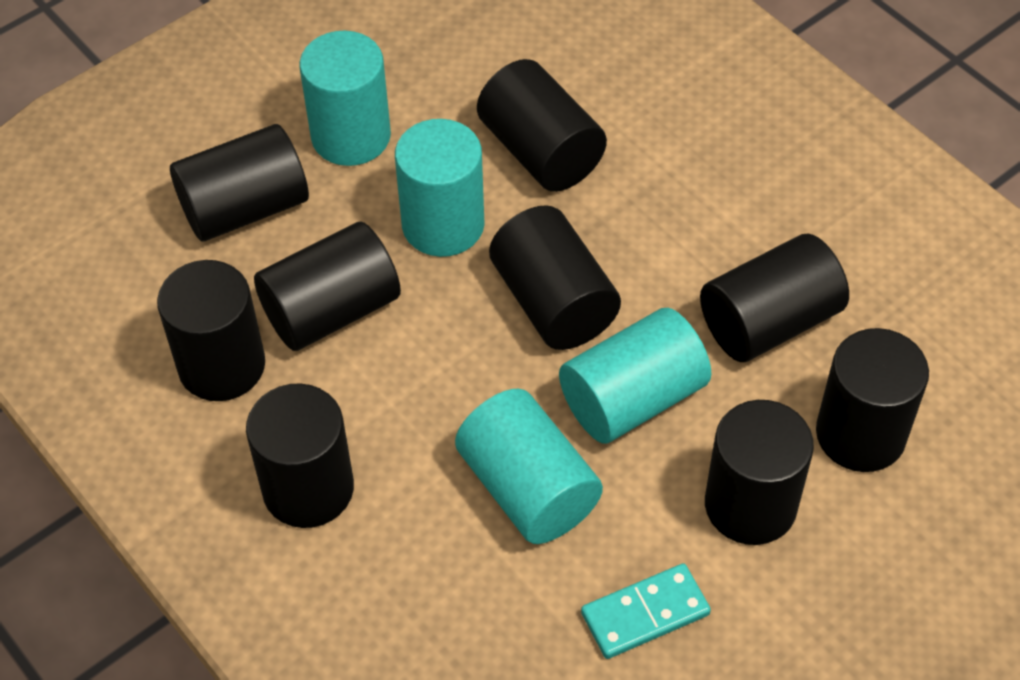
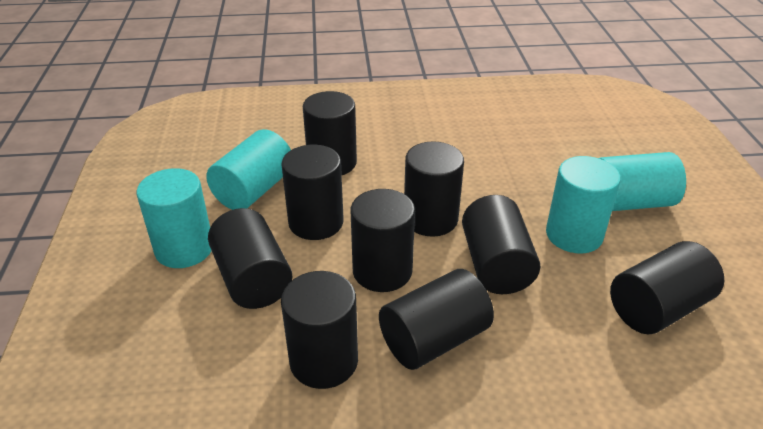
turquoise domino: 1 -> 0

